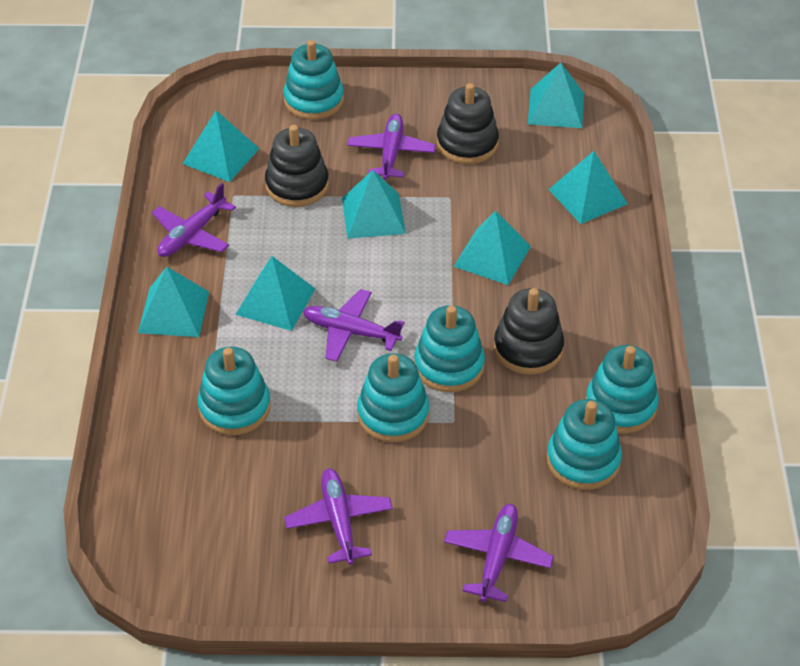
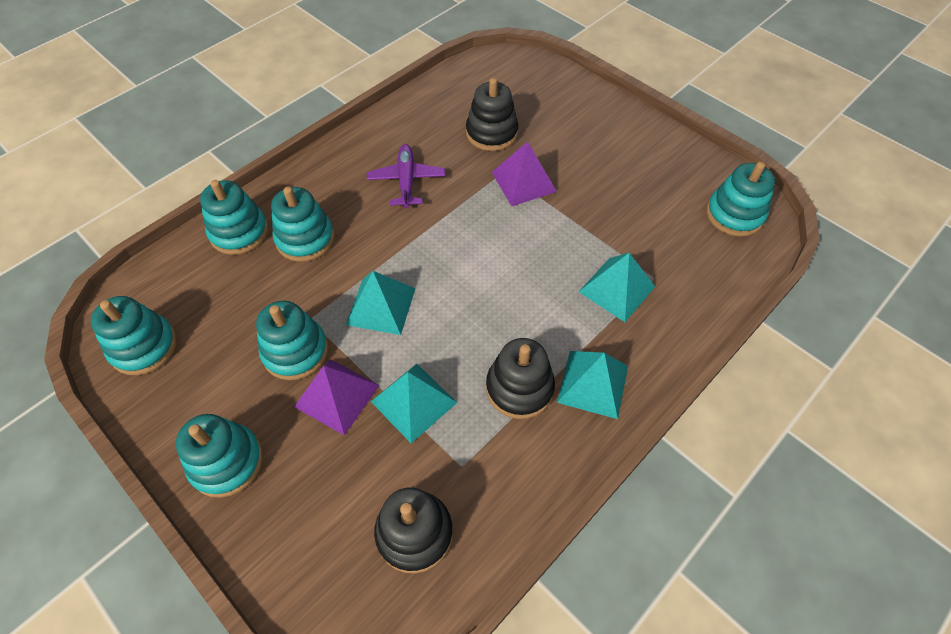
purple plane: 5 -> 1
purple pyramid: 0 -> 2
turquoise pyramid: 7 -> 4

